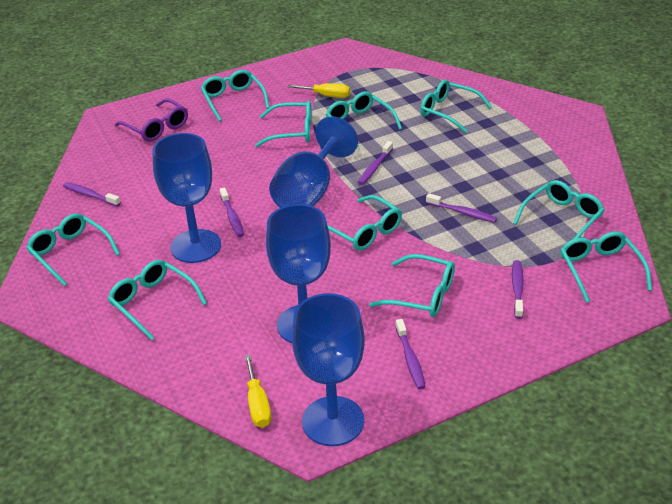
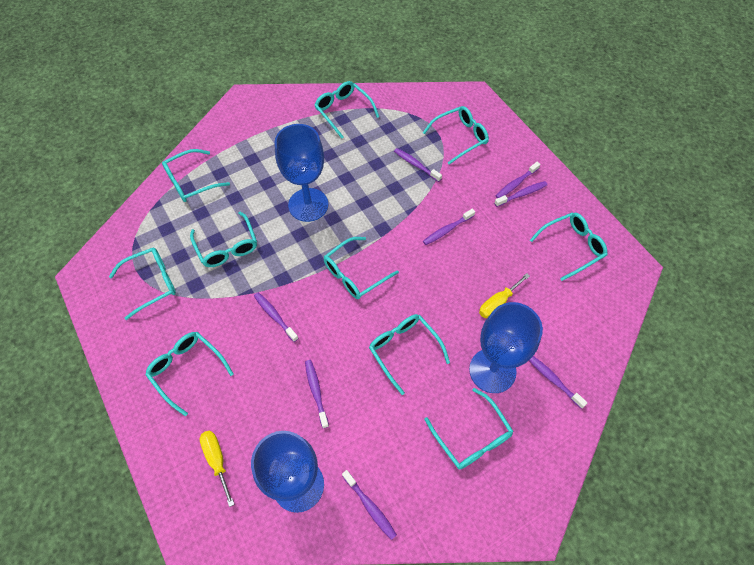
blue goblet: 4 -> 3
purple glasses: 1 -> 0
purple toothbrush: 6 -> 8

